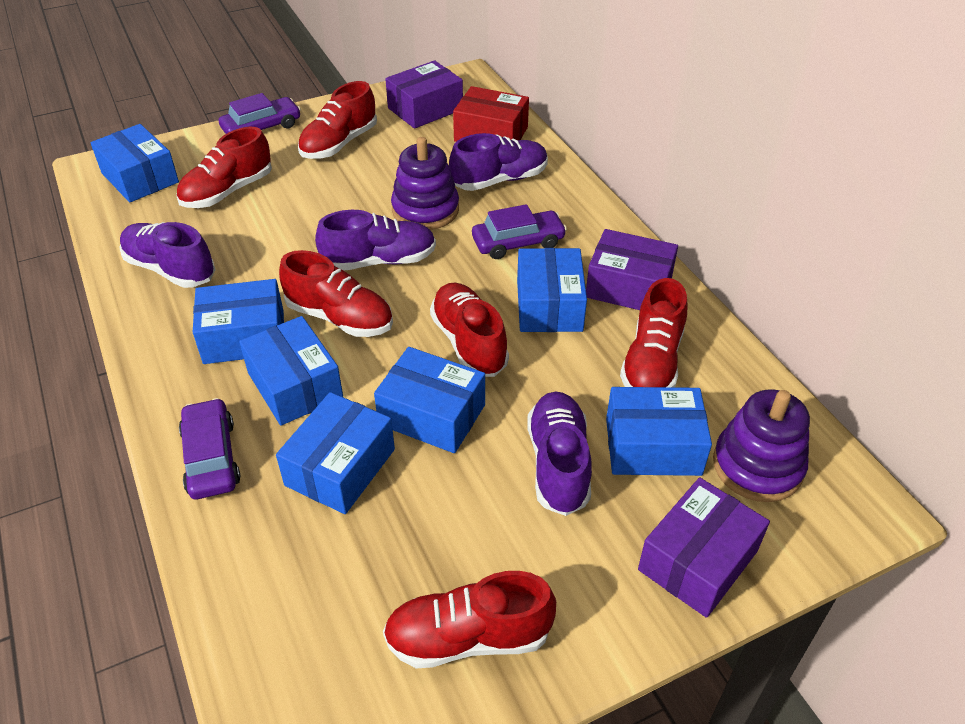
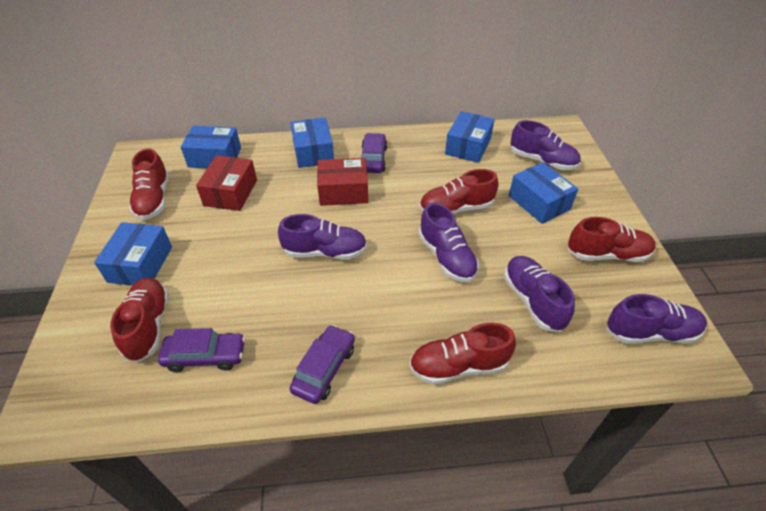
blue box: 7 -> 5
purple box: 3 -> 0
purple shoe: 4 -> 5
purple stacking toy: 2 -> 0
red box: 1 -> 2
red shoe: 6 -> 5

